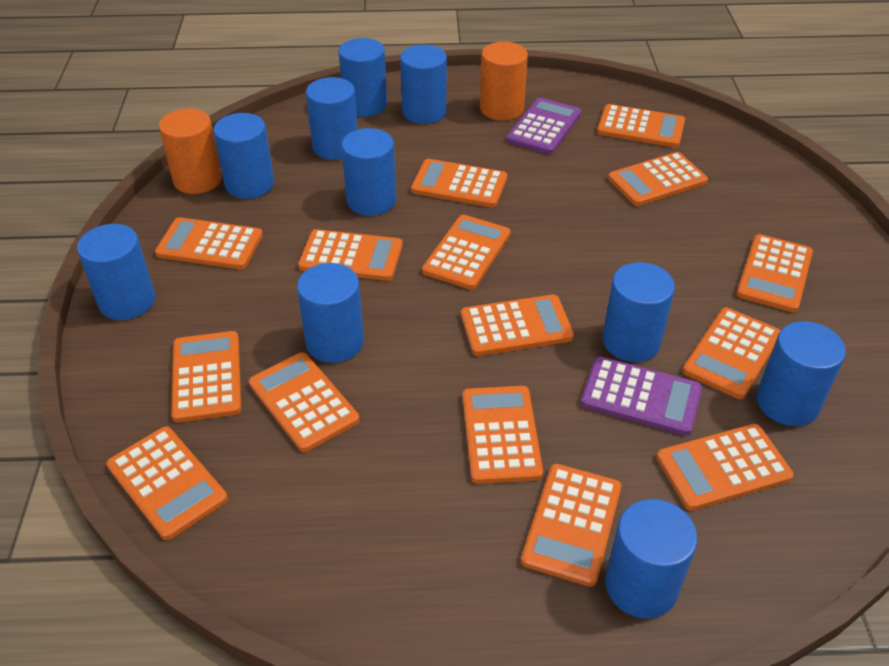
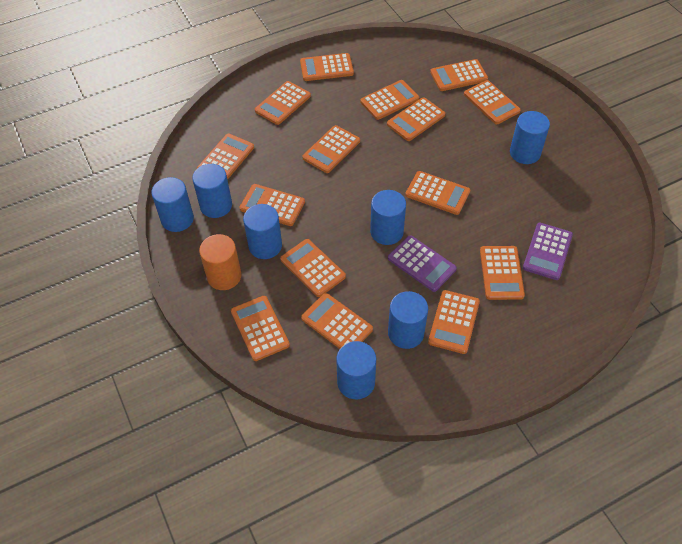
blue cylinder: 10 -> 7
orange cylinder: 2 -> 1

